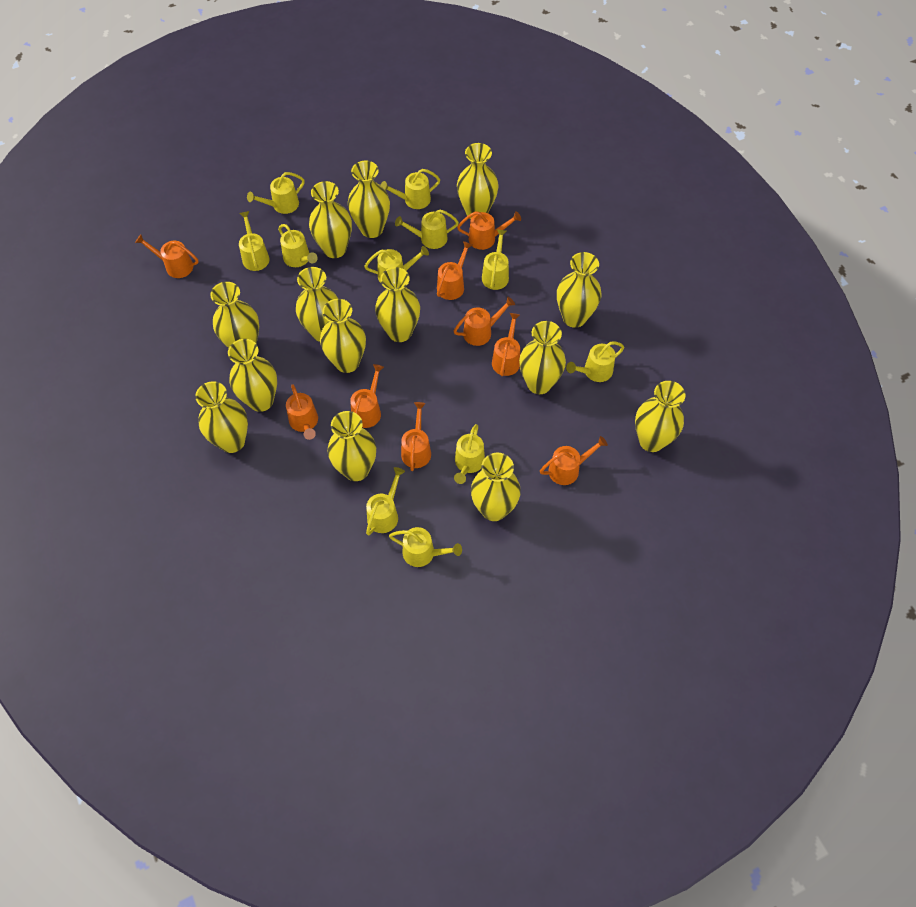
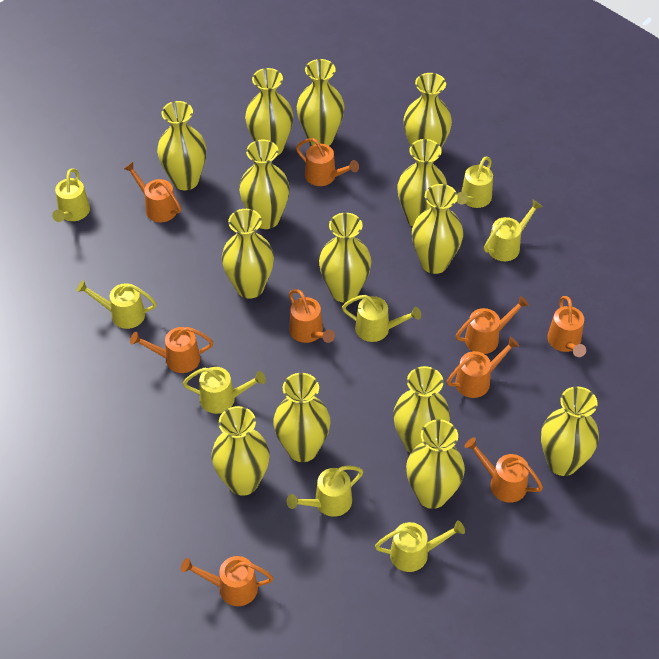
yellow watering can: 11 -> 8

